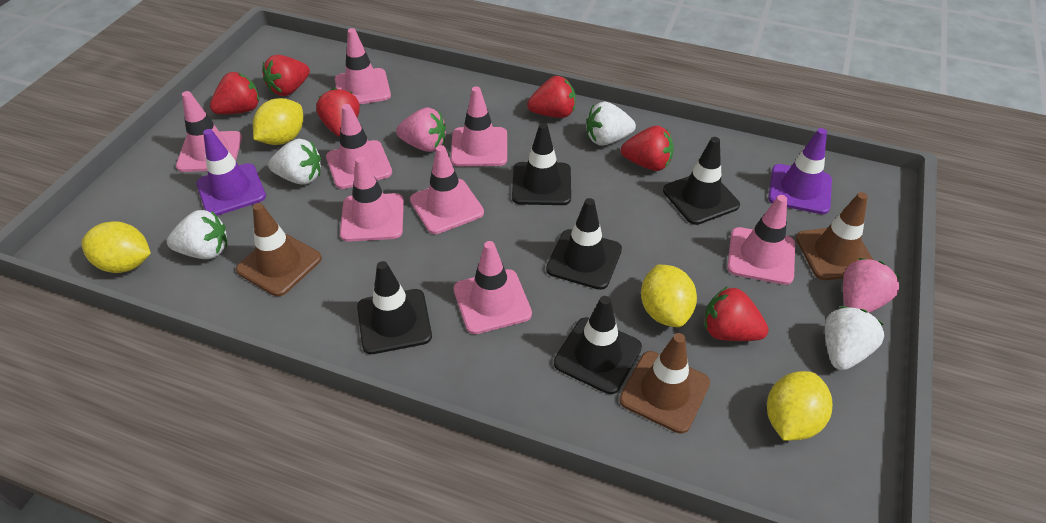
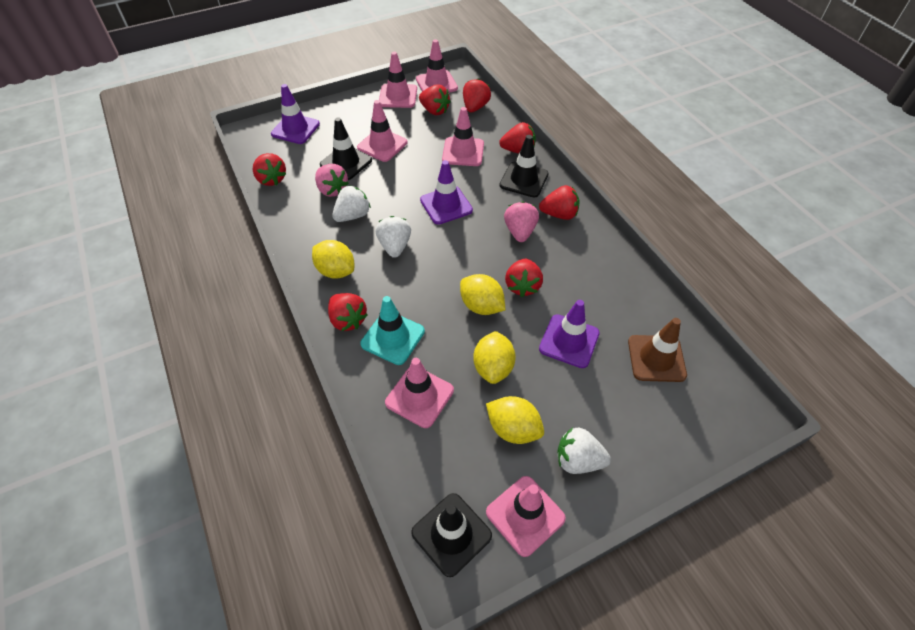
black traffic cone: 5 -> 3
brown traffic cone: 3 -> 1
pink traffic cone: 8 -> 6
purple traffic cone: 2 -> 3
red strawberry: 6 -> 7
turquoise traffic cone: 0 -> 1
white strawberry: 4 -> 3

